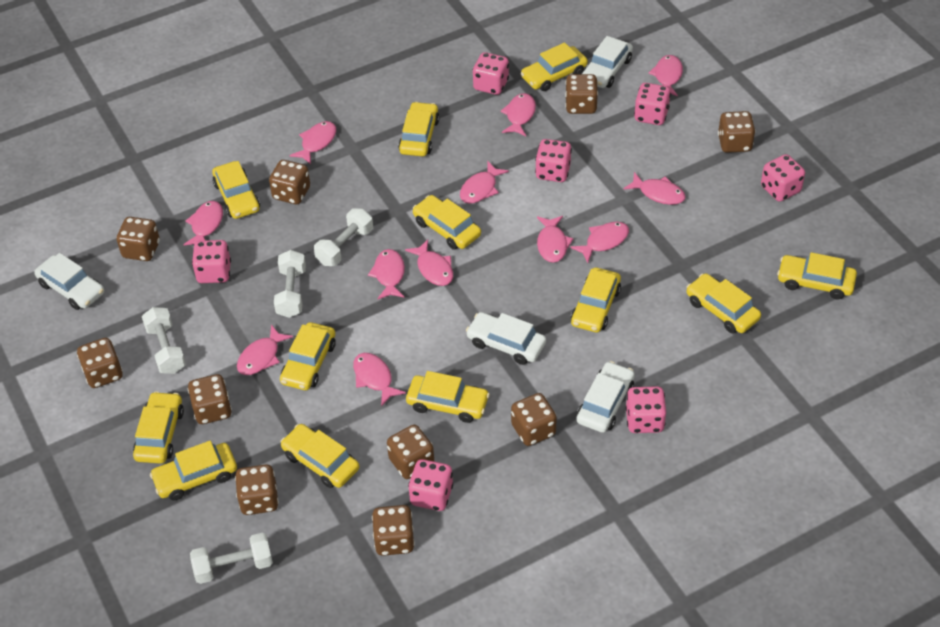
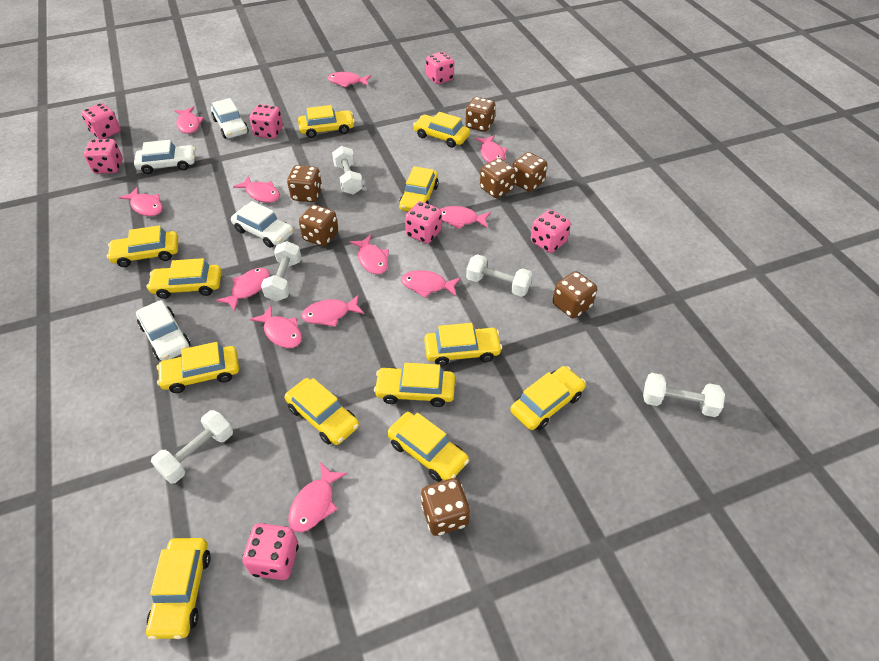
brown dice: 10 -> 7
white dumbbell: 4 -> 5

